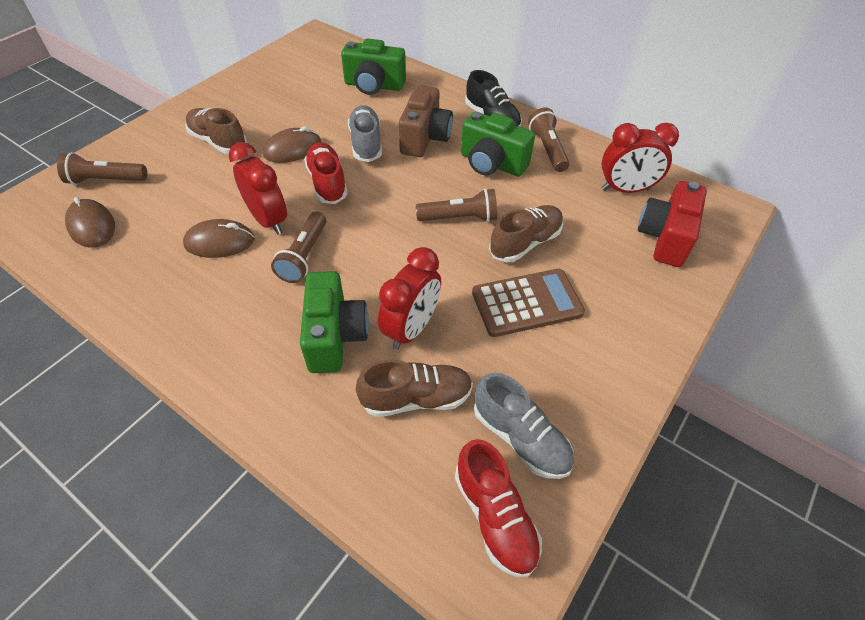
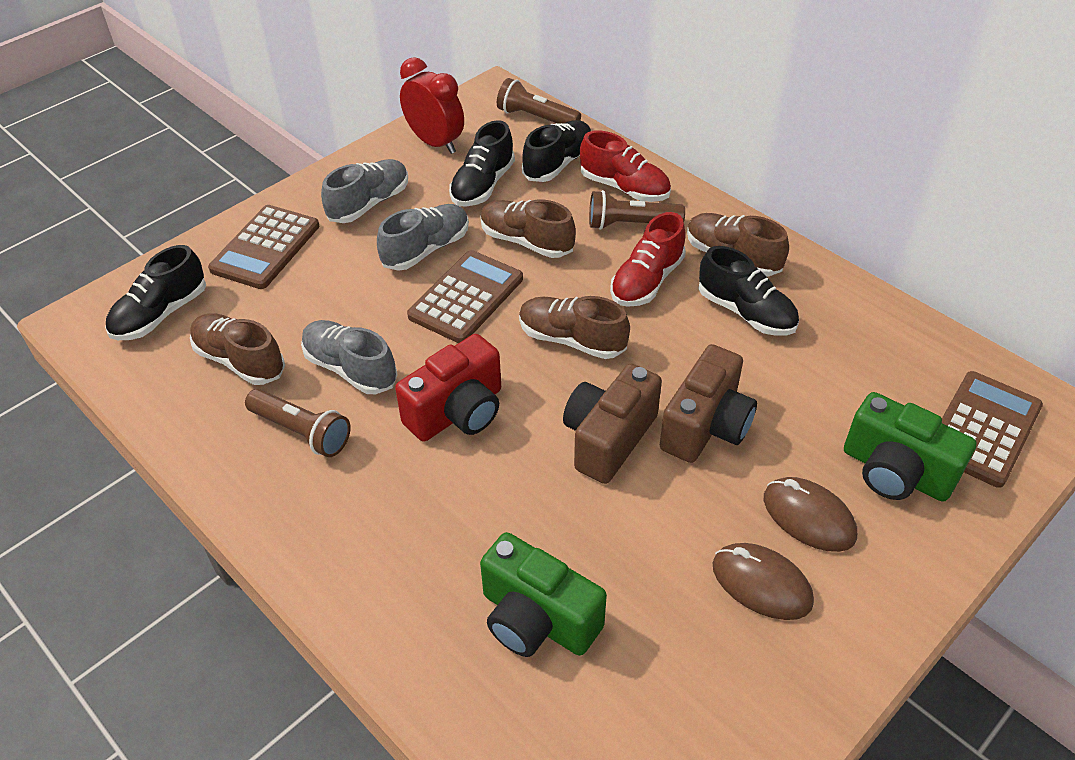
black shoe: 1 -> 4
brown calculator: 1 -> 3
brown camera: 1 -> 2
brown flashlight: 4 -> 3
brown mouse: 3 -> 2
brown shoe: 3 -> 4
green camera: 3 -> 2
grey shoe: 2 -> 3
red clock: 3 -> 1

